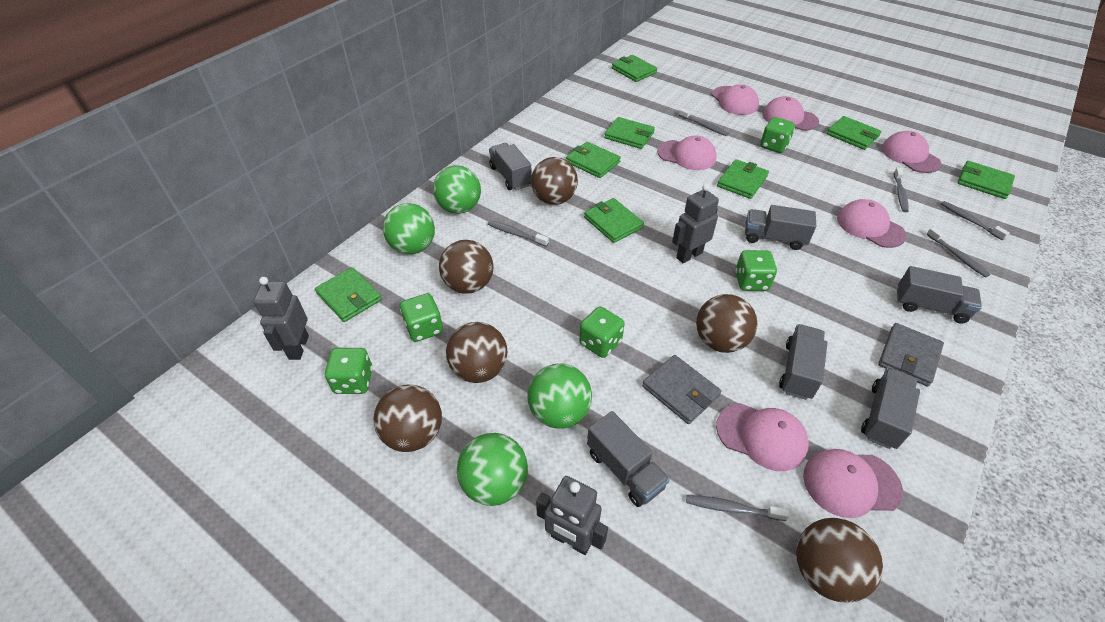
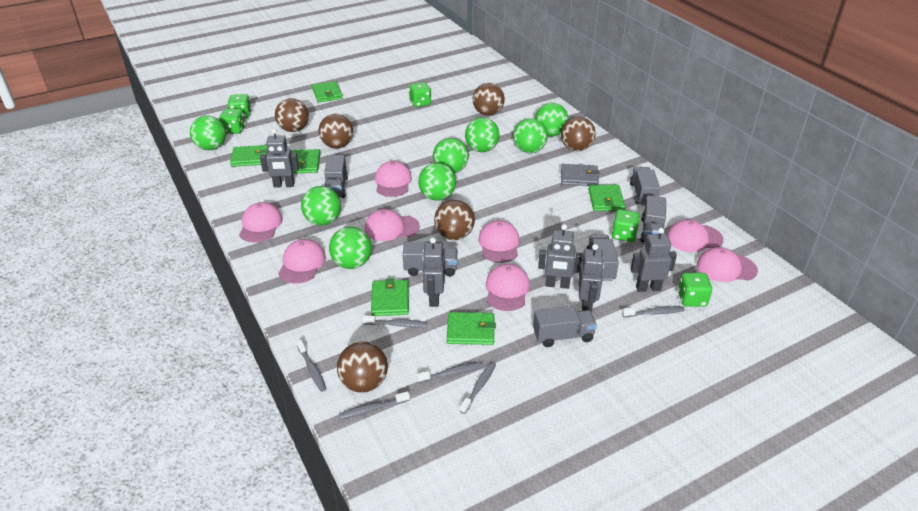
green ball: 4 -> 8
green wallet: 8 -> 6
grey robot: 3 -> 5
grey wallet: 2 -> 1
pink cap: 7 -> 8

